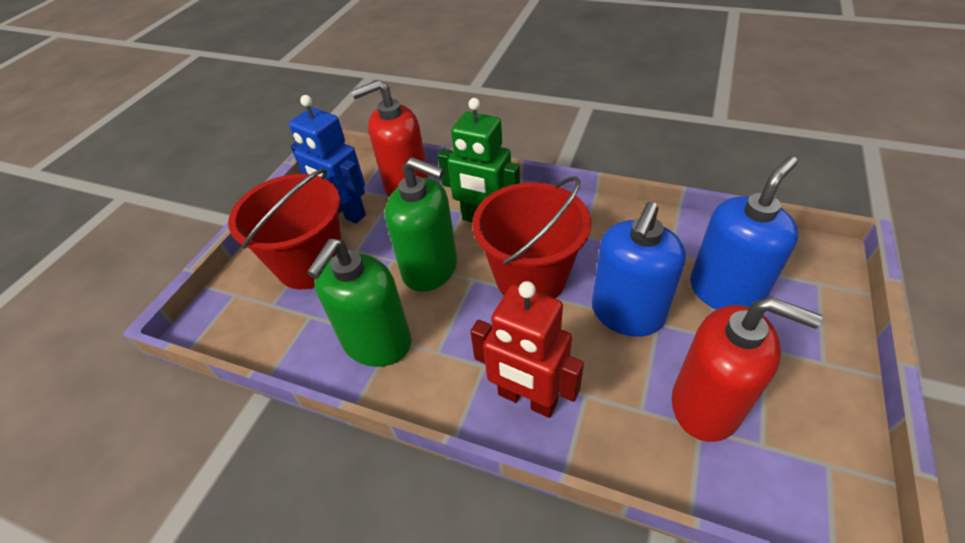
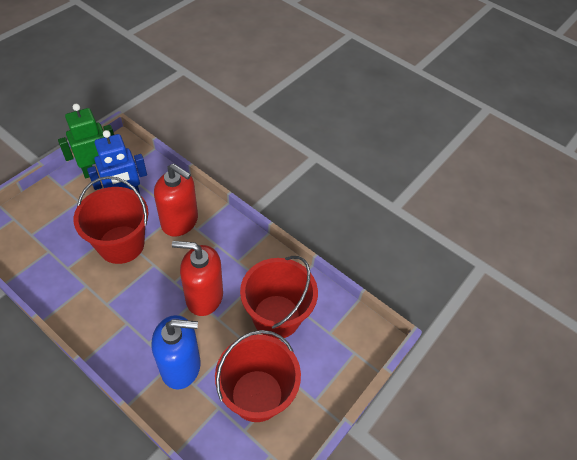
blue soap dispenser: 2 -> 1
green soap dispenser: 2 -> 0
red bucket: 2 -> 3
red robot: 1 -> 0

